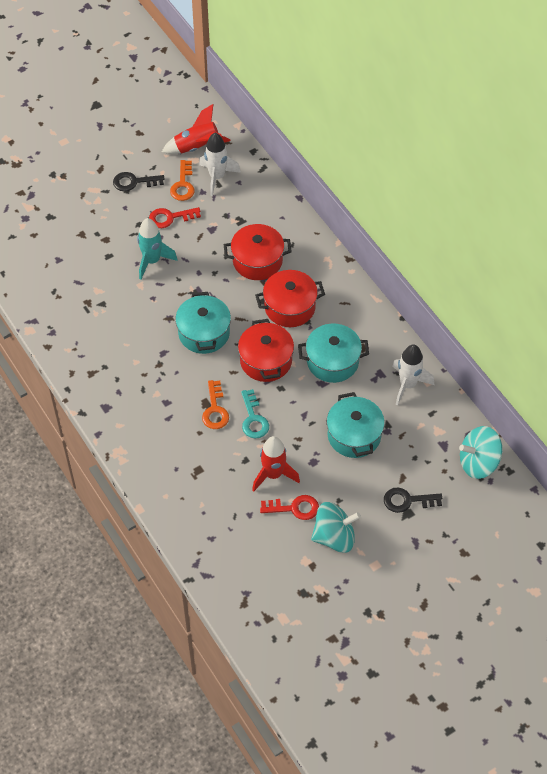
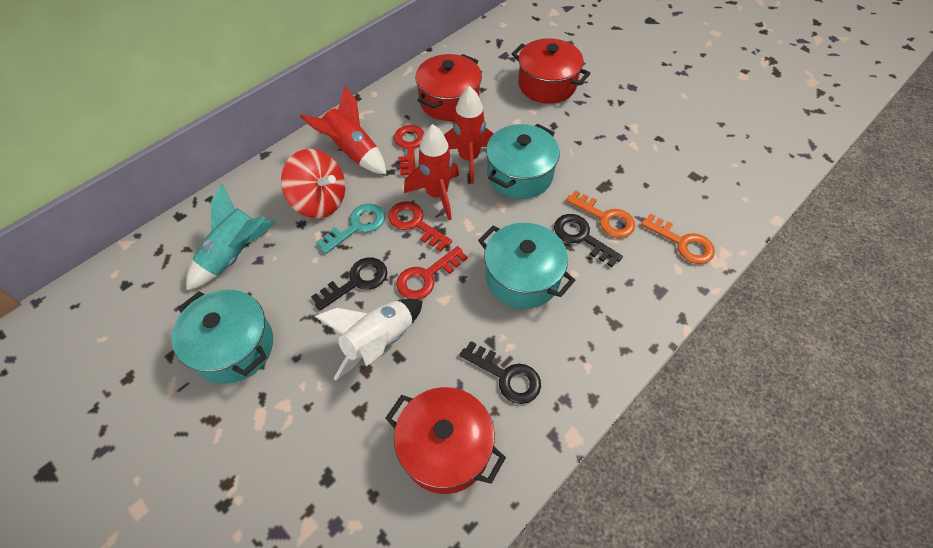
black key: 2 -> 3
red key: 2 -> 3
red rocket: 2 -> 3
red spinning top: 0 -> 1
turquoise spinning top: 2 -> 0
white rocket: 2 -> 1

